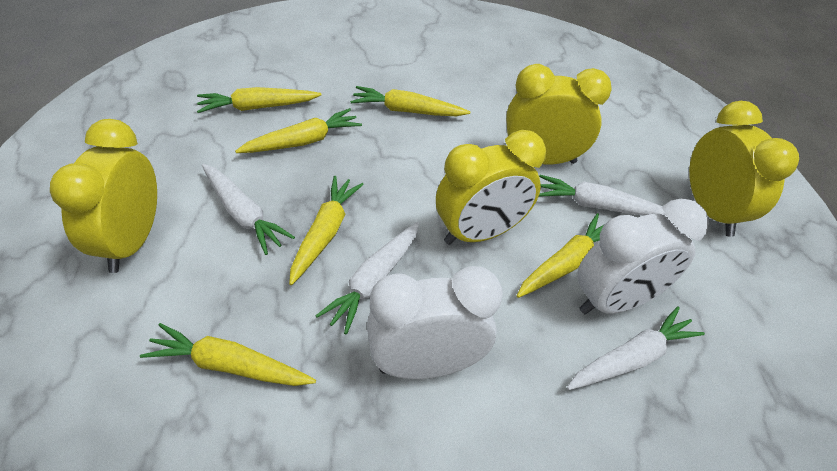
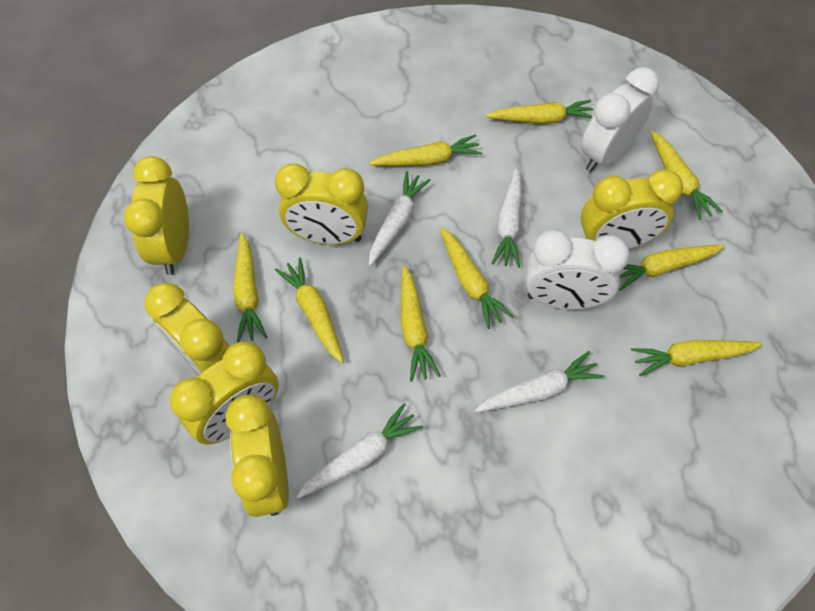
yellow carrot: 6 -> 9
yellow clock: 4 -> 6

